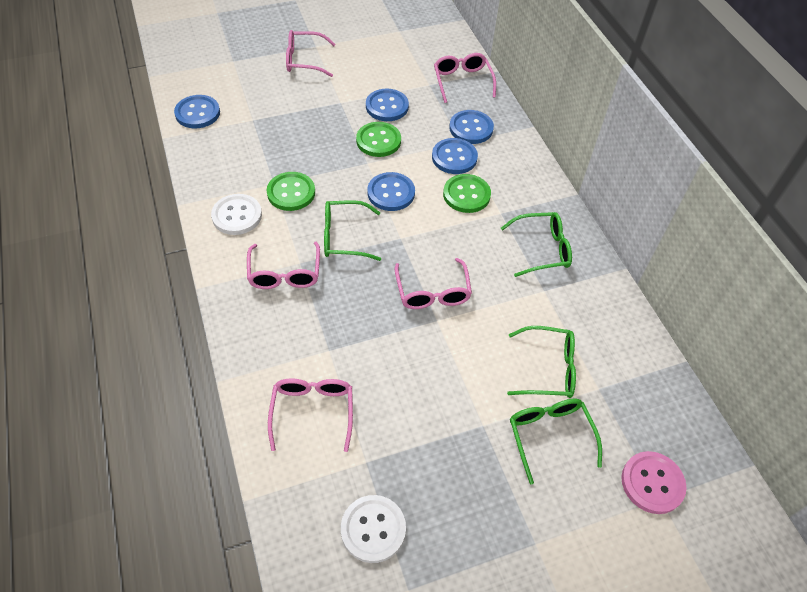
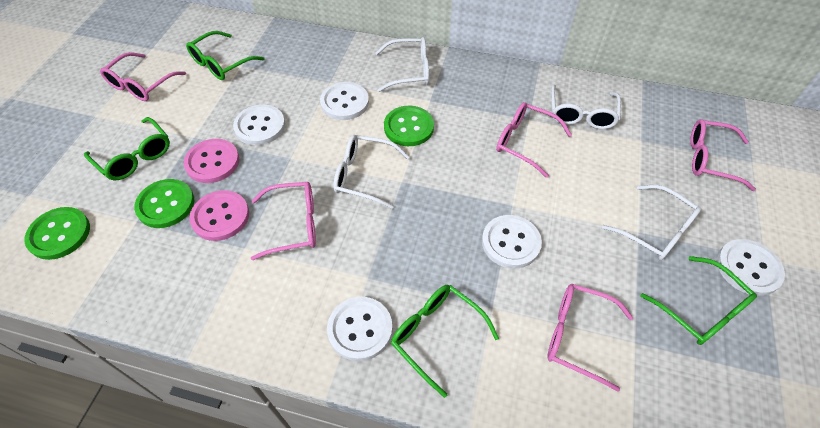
blue button: 5 -> 0
pink button: 1 -> 2
white button: 2 -> 5
white glasses: 0 -> 4

